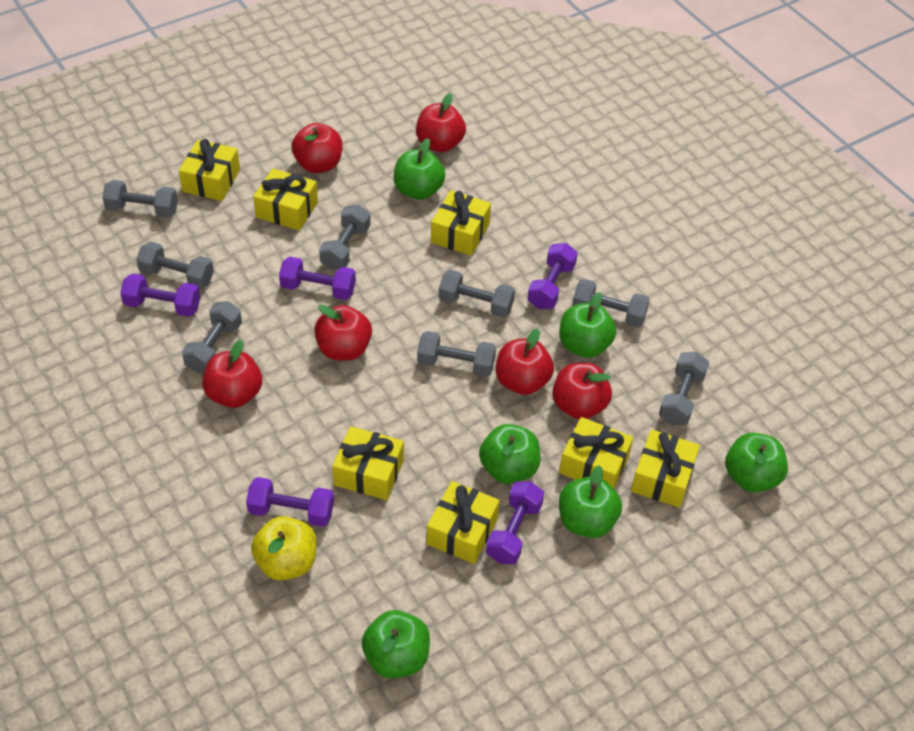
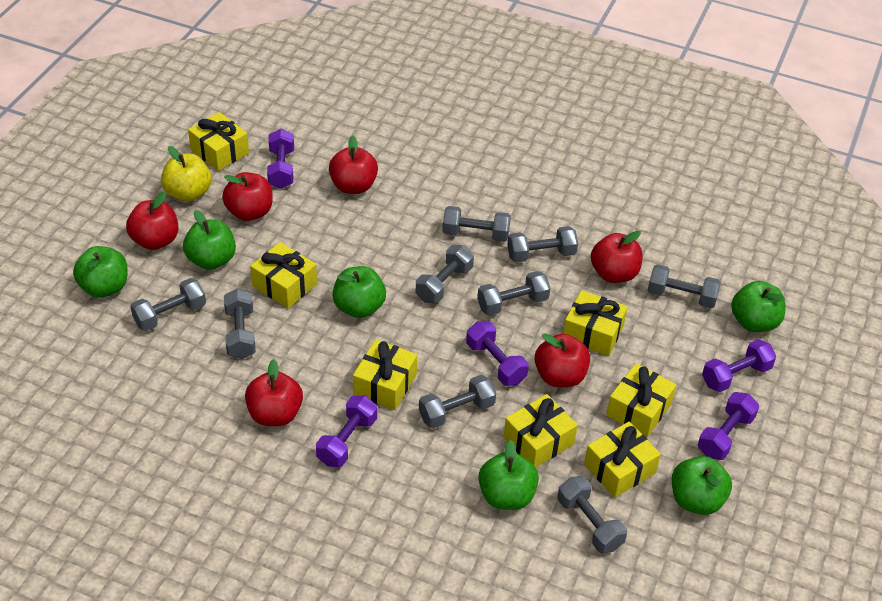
grey dumbbell: 8 -> 9

